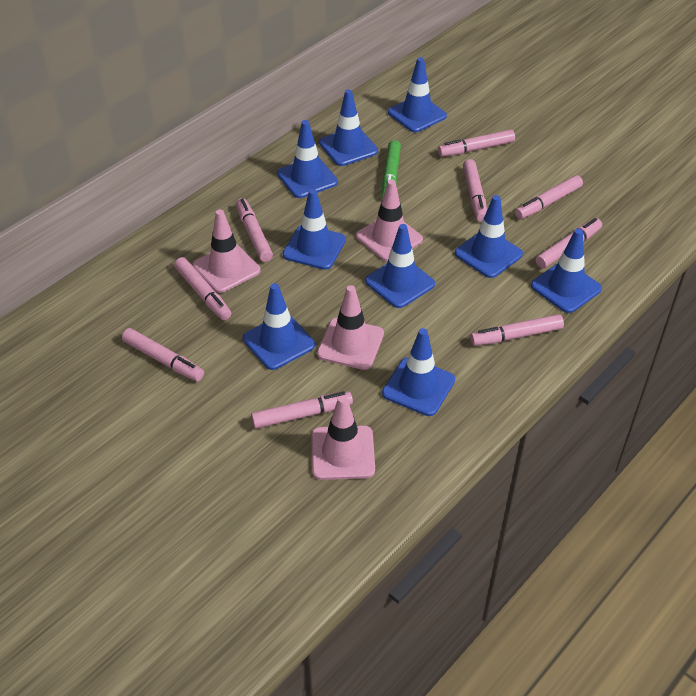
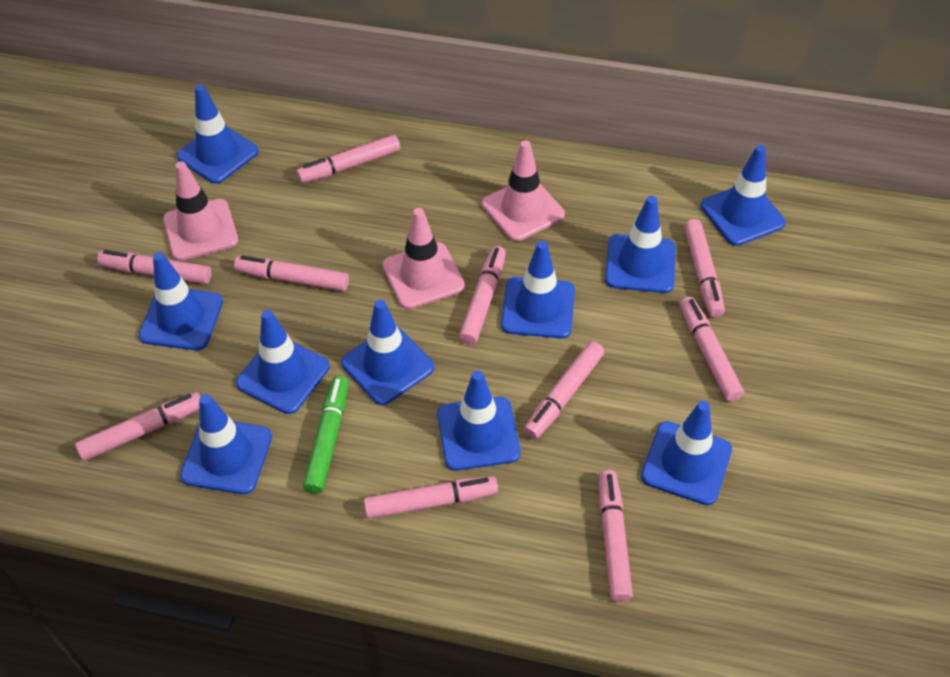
blue traffic cone: 9 -> 10
pink marker: 9 -> 10
pink traffic cone: 4 -> 3

